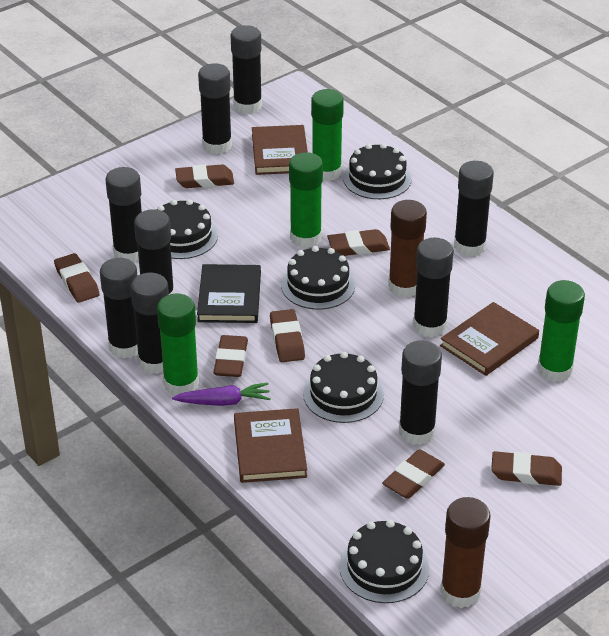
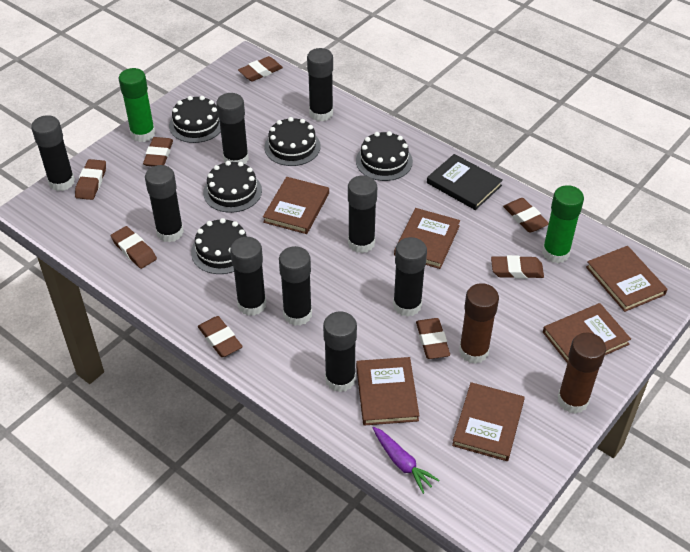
brown book: 3 -> 6
brown eraser: 7 -> 8
green glue stick: 4 -> 2

